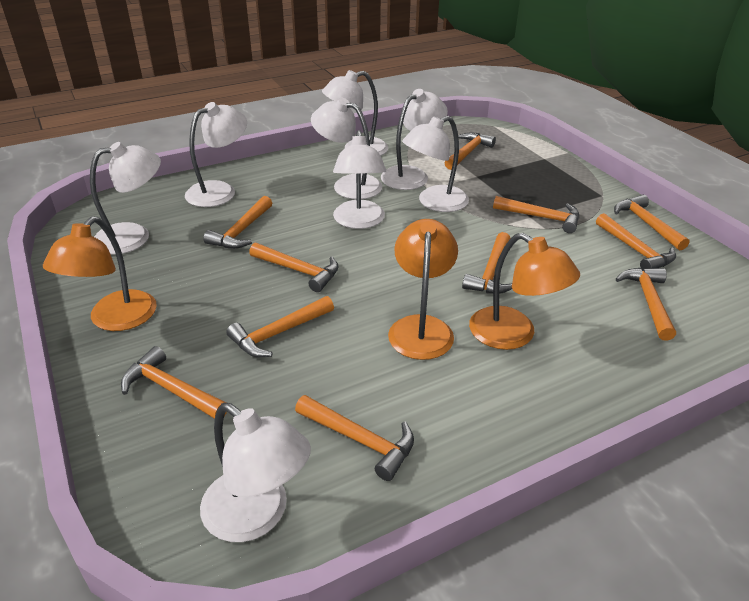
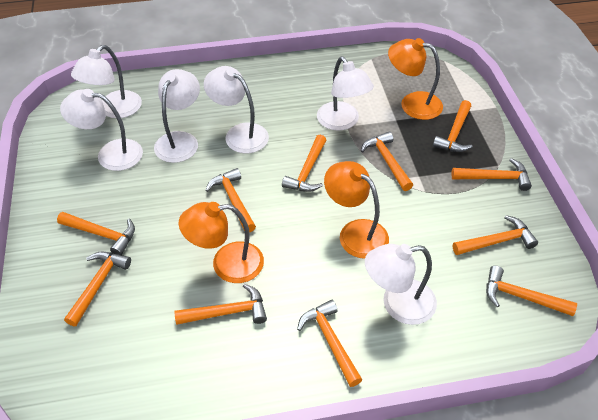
white lamp: 8 -> 6

